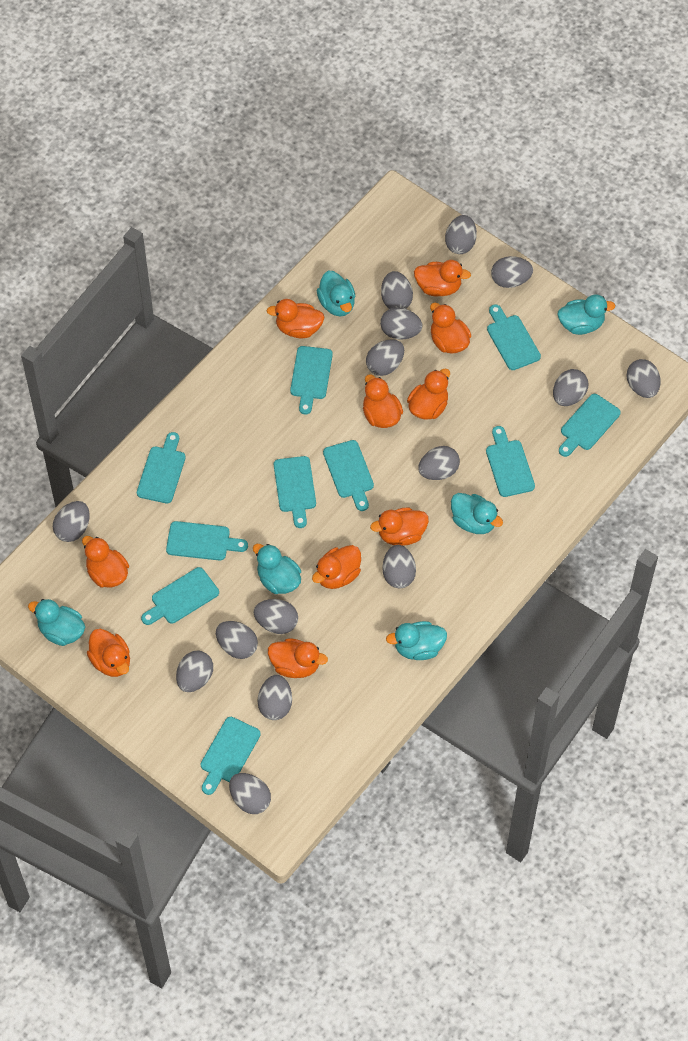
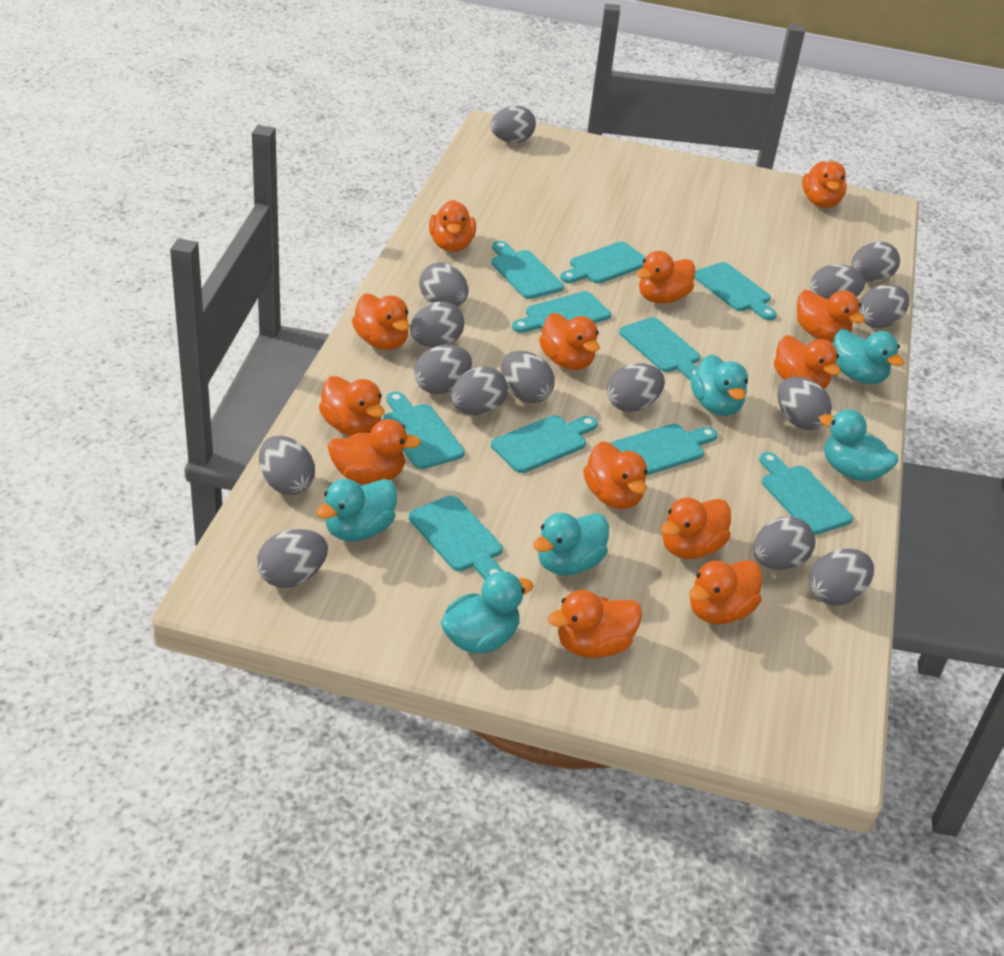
orange duck: 10 -> 13

